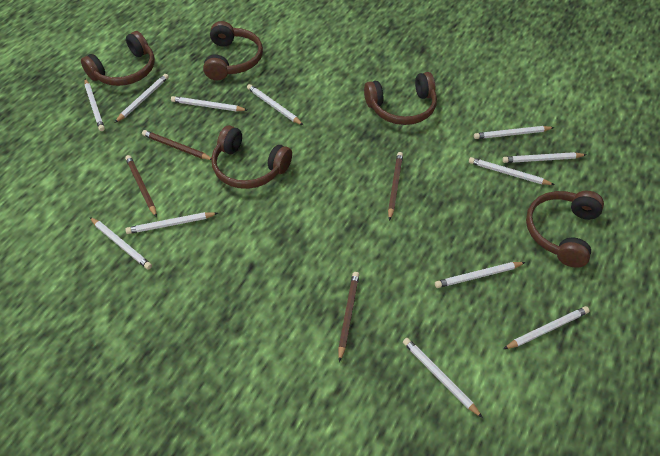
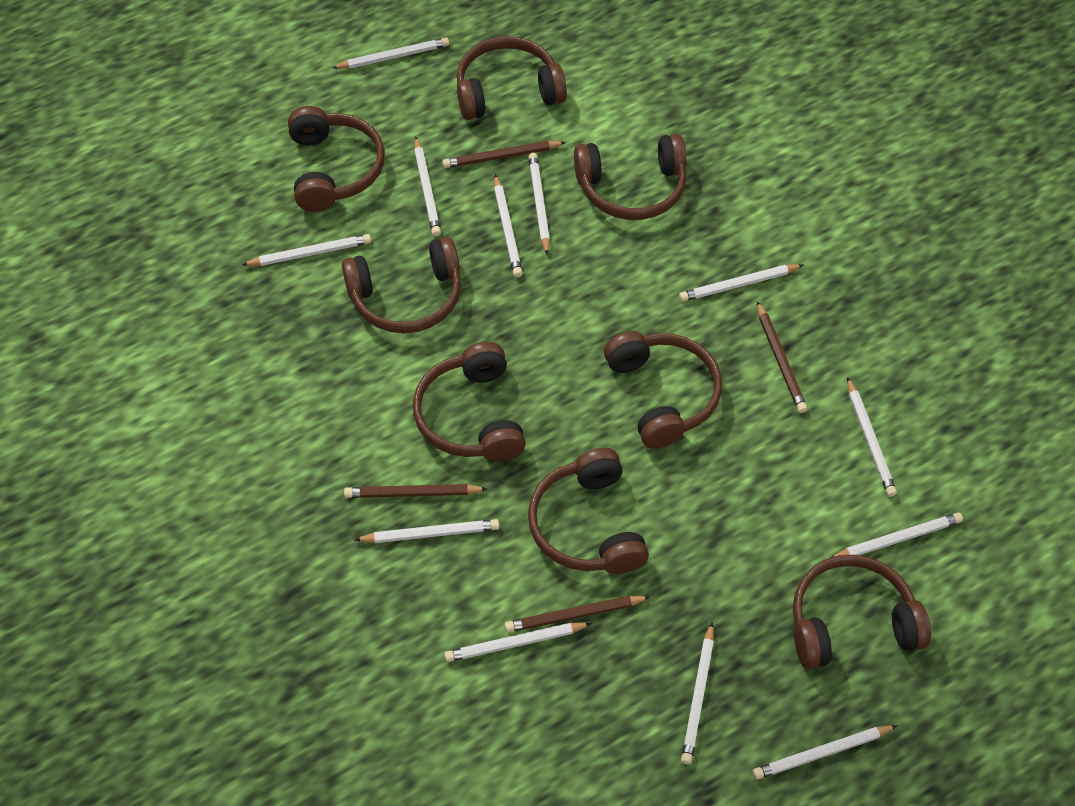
brown headphones: 5 -> 8

